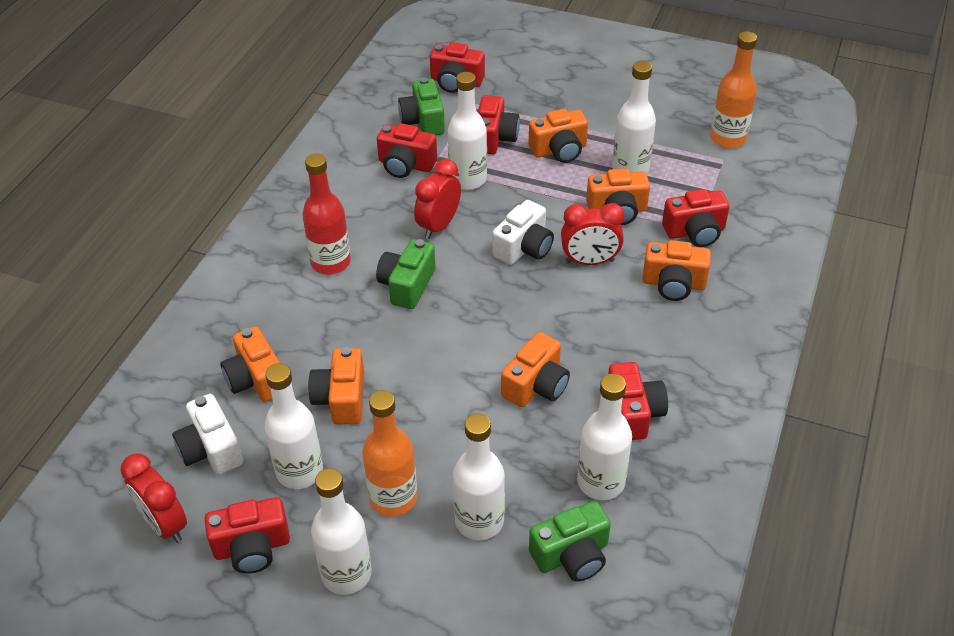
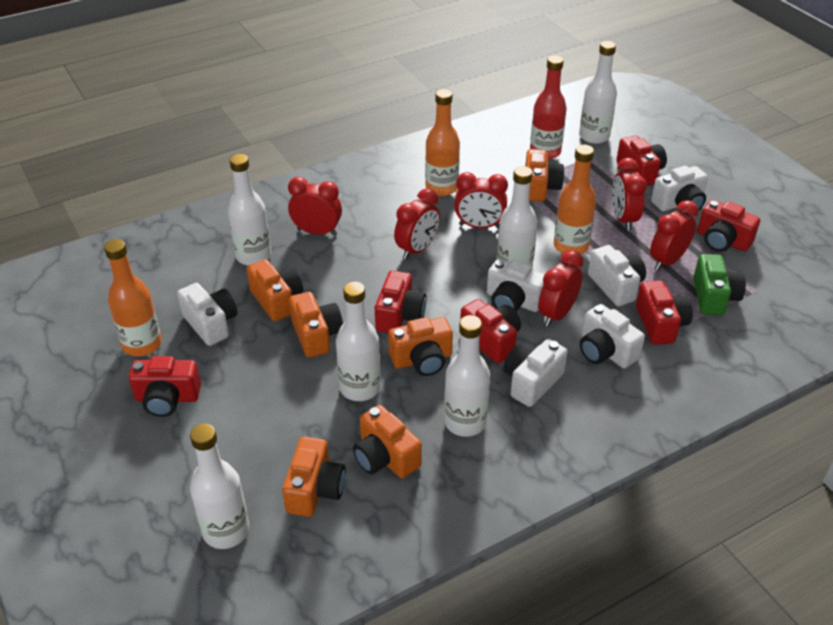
green camera: 3 -> 1
orange bottle: 2 -> 3
red clock: 3 -> 6
white camera: 2 -> 6

